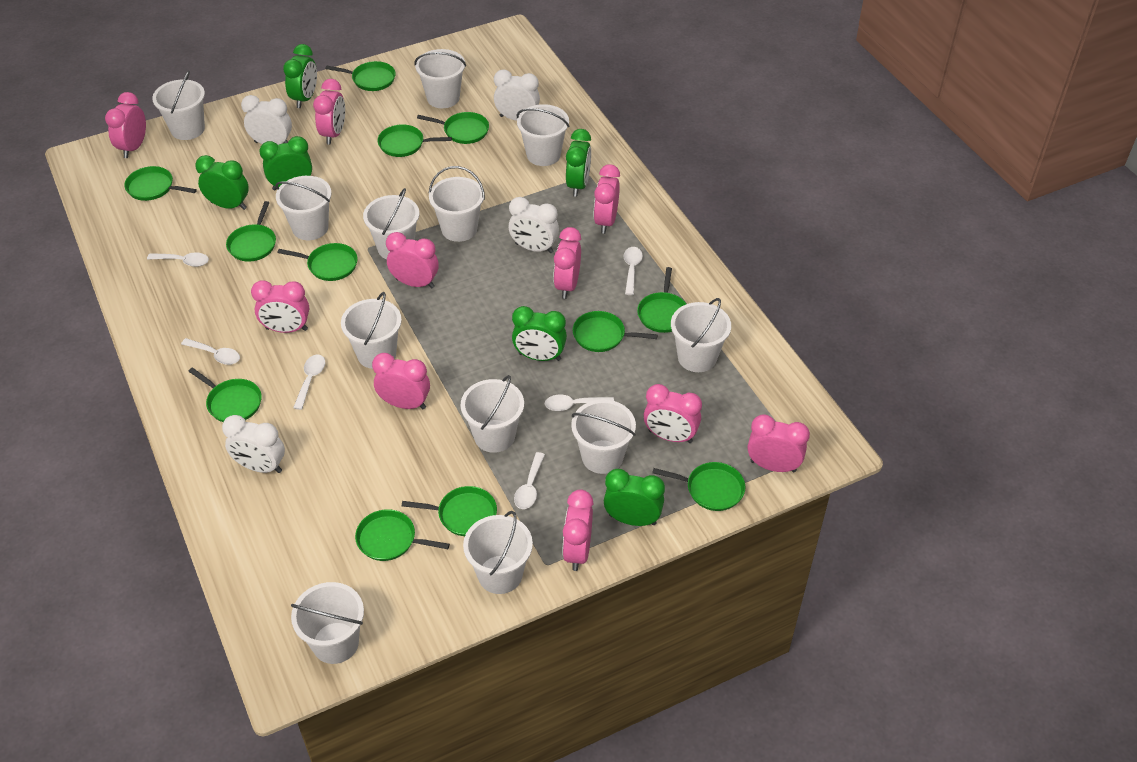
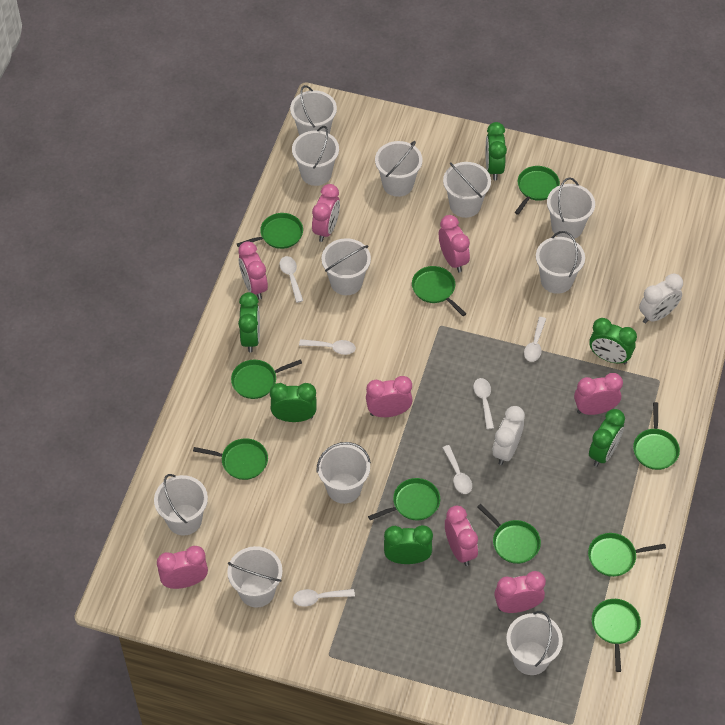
green pan: 12 -> 10
pink clock: 10 -> 8
white bucket: 12 -> 11
white clock: 4 -> 2

